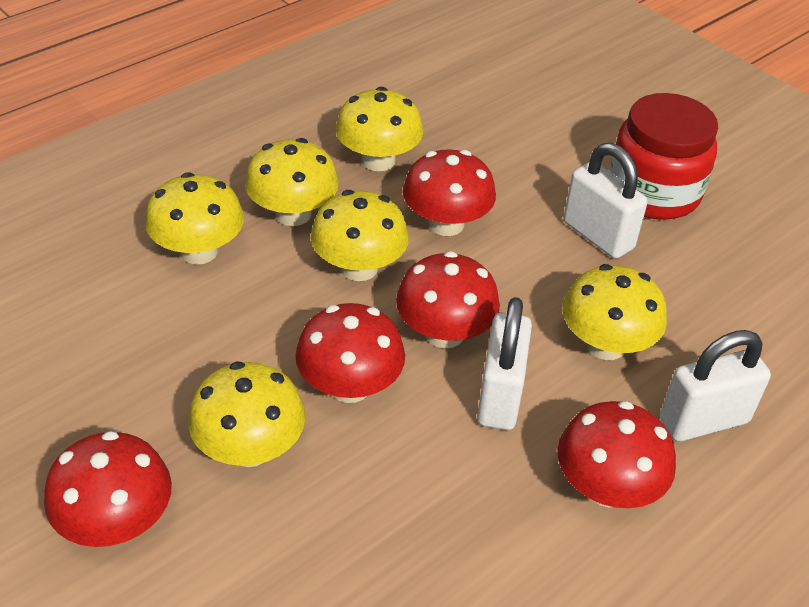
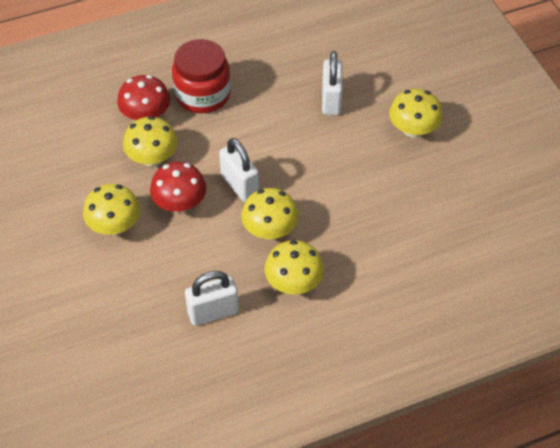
red mushroom: 5 -> 2
yellow mushroom: 6 -> 5

